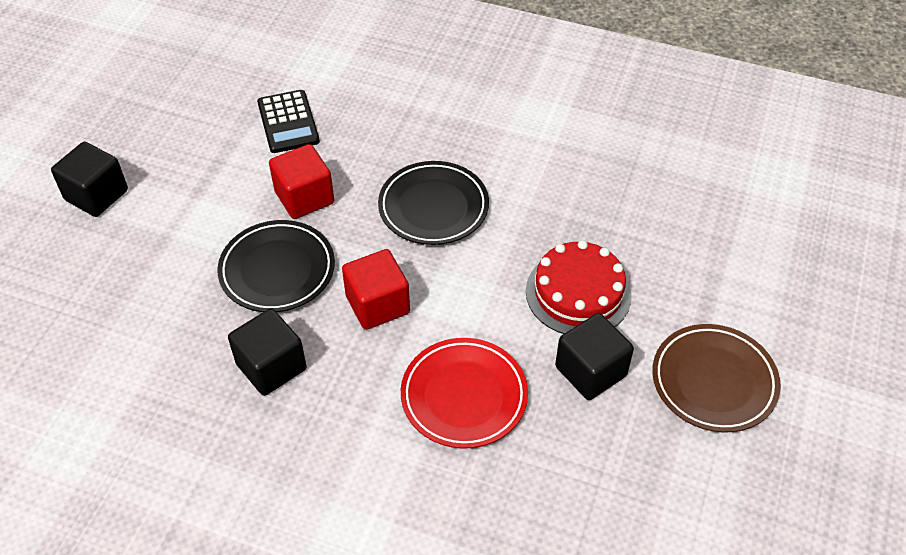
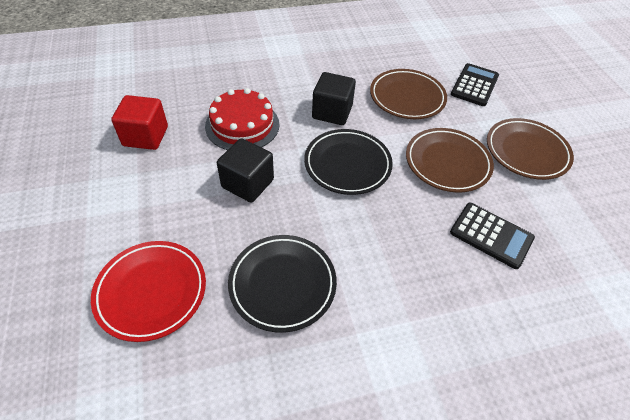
black calculator: 1 -> 2
black cube: 3 -> 2
brown plate: 1 -> 3
red cube: 2 -> 1

